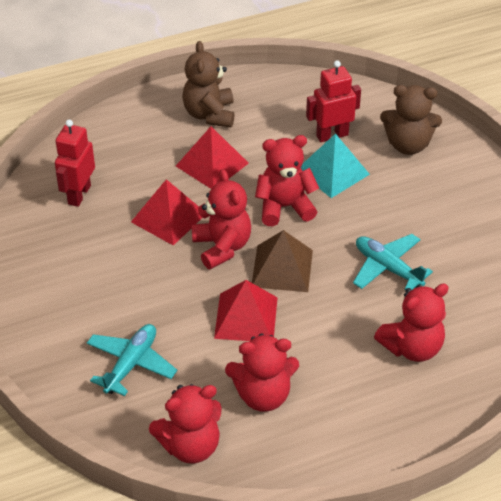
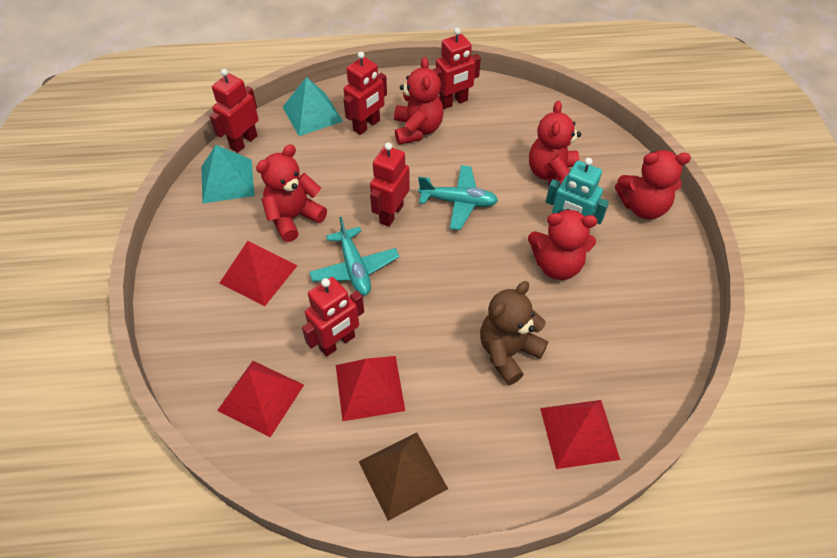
brown teddy bear: 2 -> 1
red pyramid: 3 -> 4
red robot: 2 -> 5
turquoise pyramid: 1 -> 2
turquoise robot: 0 -> 1

